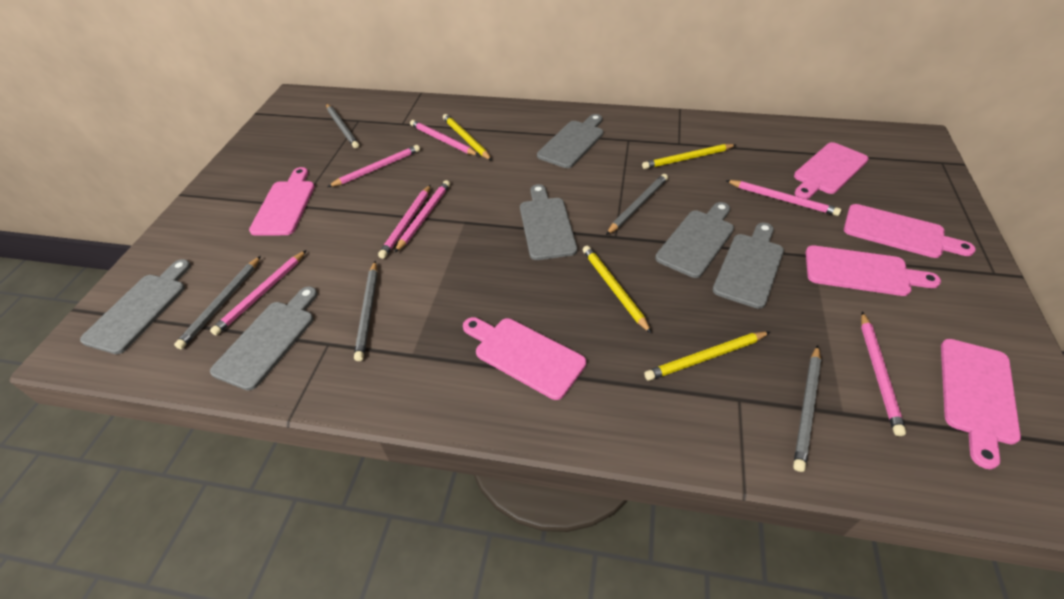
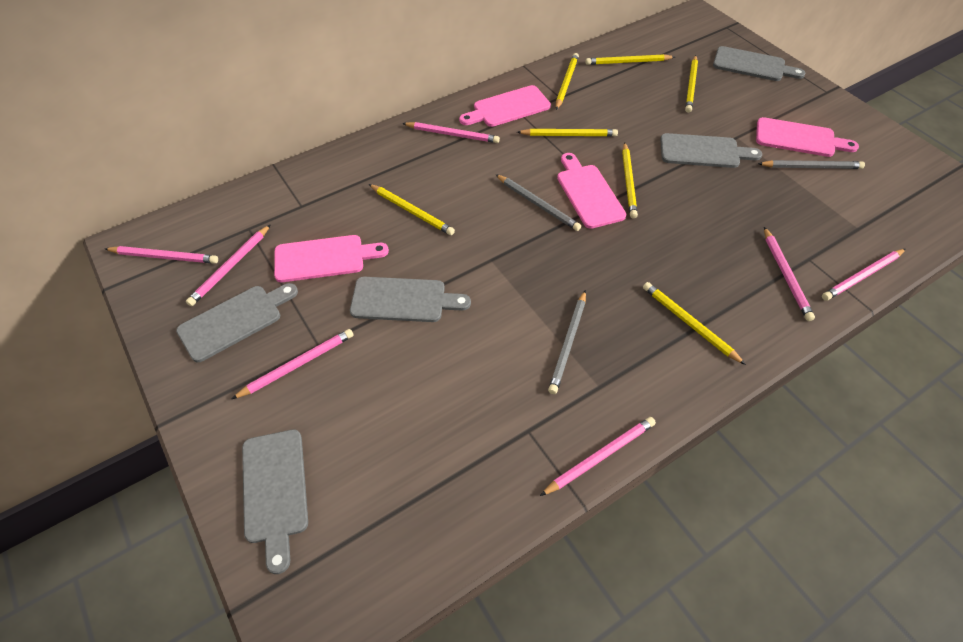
grey cutting board: 6 -> 5
grey pencil: 5 -> 3
pink cutting board: 6 -> 4
yellow pencil: 4 -> 7

